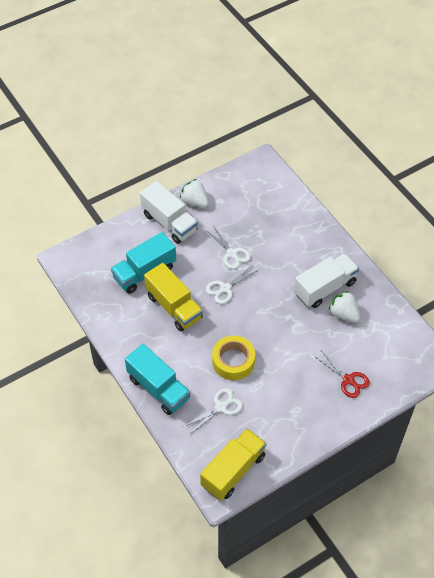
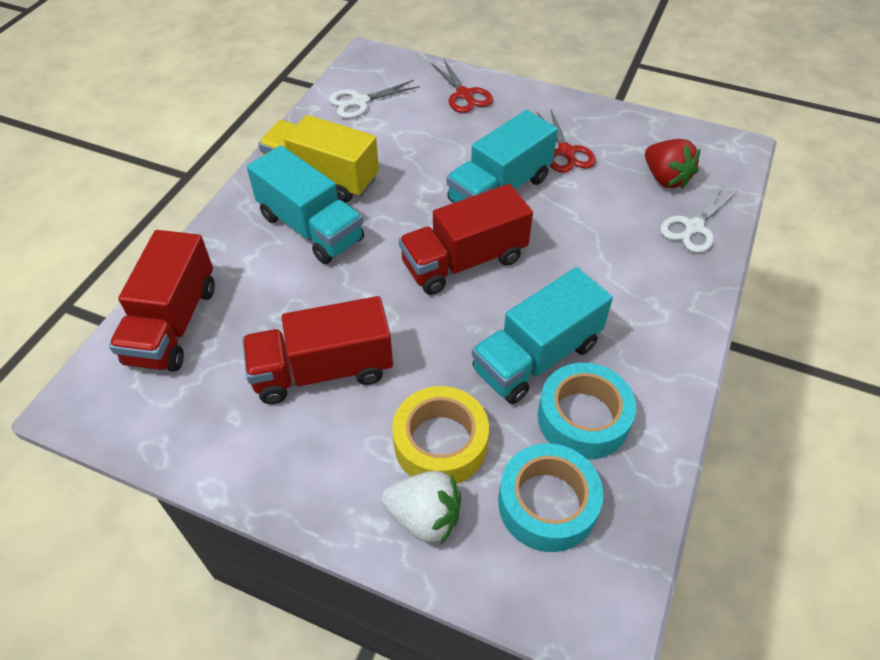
red scissors: 1 -> 2
red strawberry: 0 -> 1
red truck: 0 -> 3
turquoise tape: 0 -> 2
turquoise truck: 2 -> 3
white scissors: 3 -> 2
white strawberry: 2 -> 1
white truck: 2 -> 0
yellow truck: 2 -> 1

